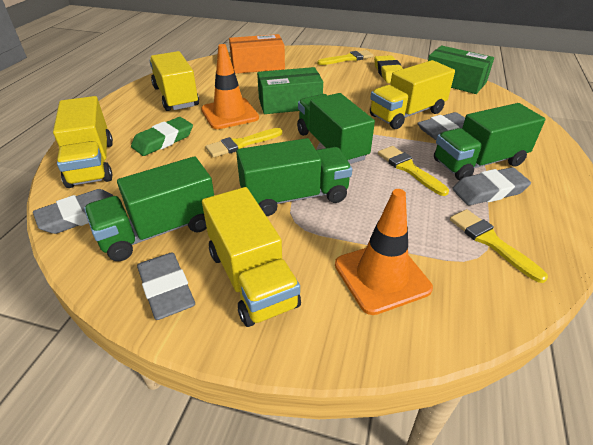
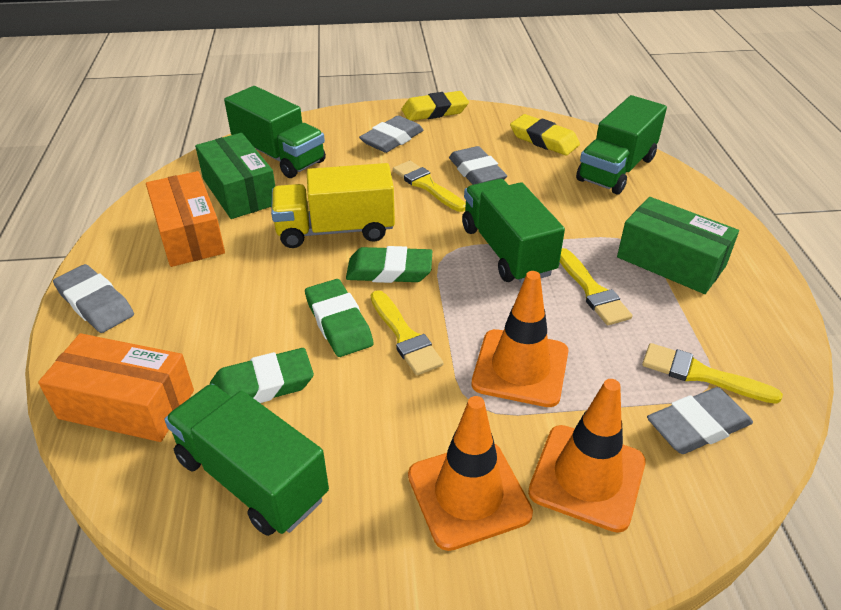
green eraser: 1 -> 3
orange box: 1 -> 2
orange traffic cone: 2 -> 3
yellow eraser: 1 -> 2
yellow truck: 4 -> 1

